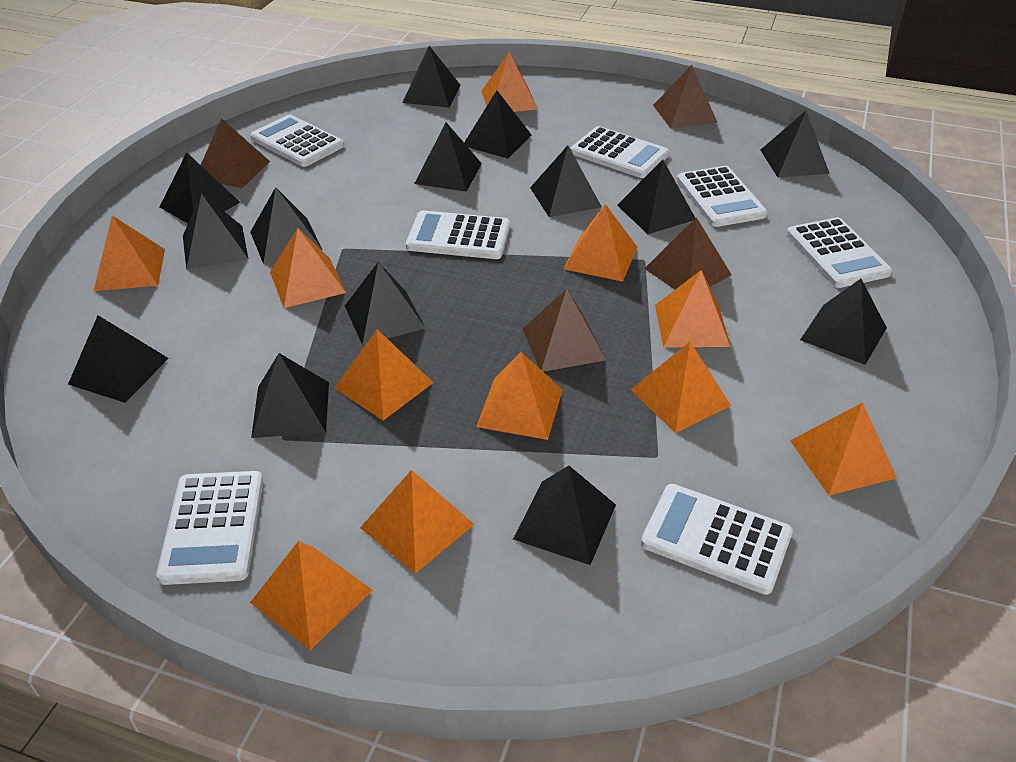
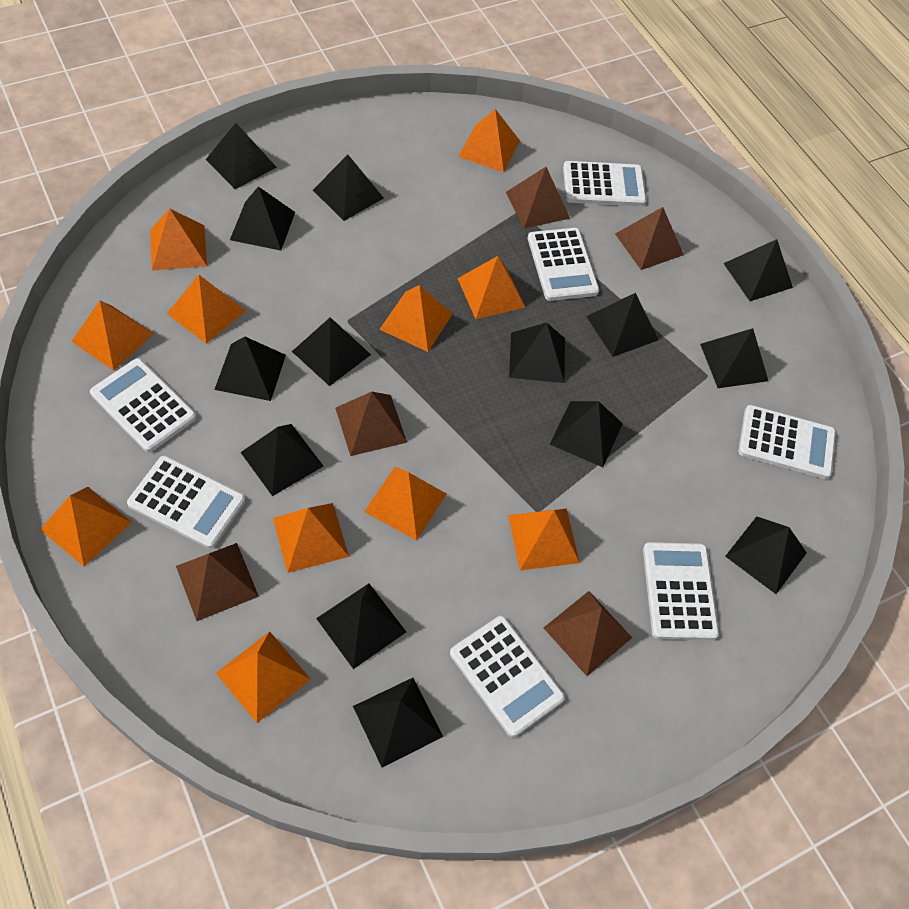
brown pyramid: 4 -> 5

